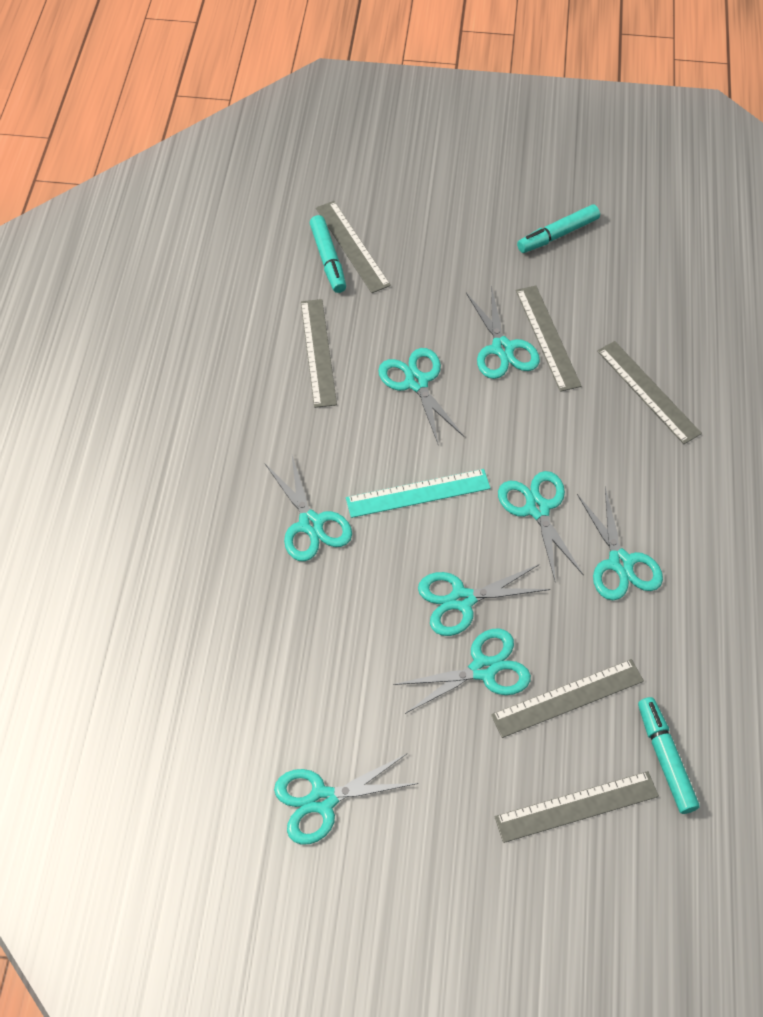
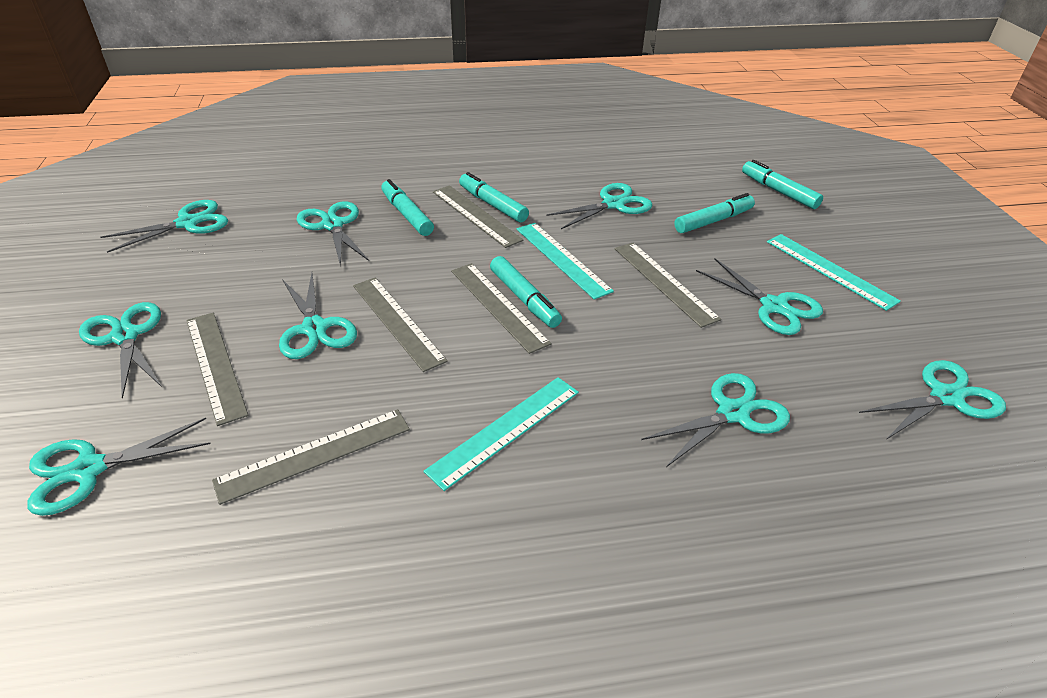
turquoise marker: 3 -> 5
turquoise ruler: 1 -> 3
turquoise scissors: 8 -> 9

